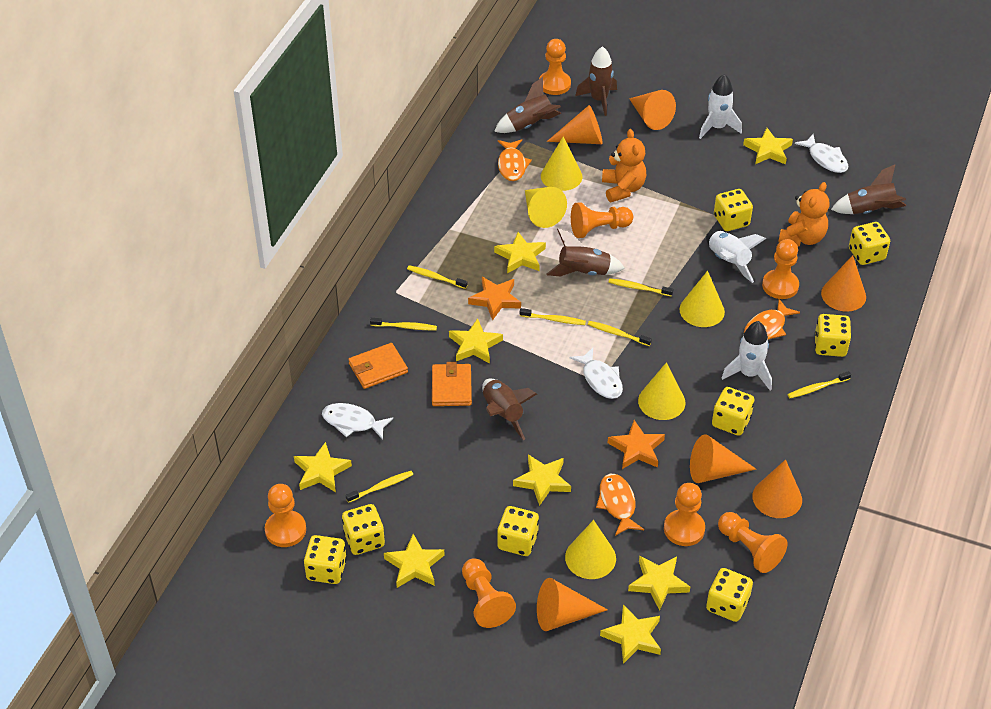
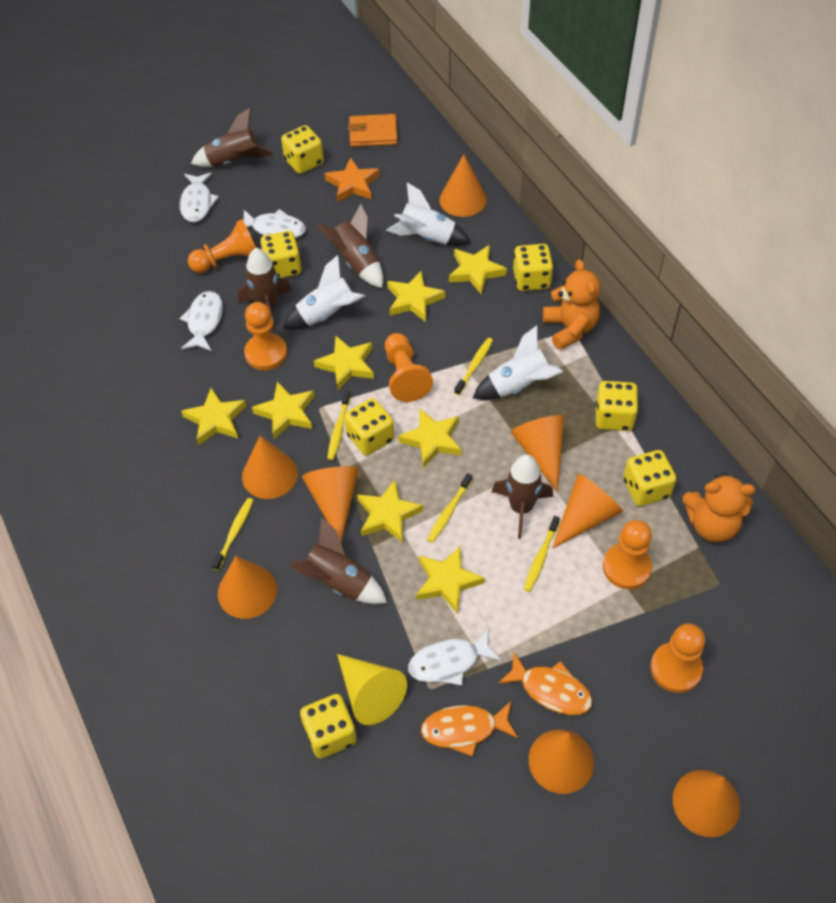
orange cone: 6 -> 8
orange fish: 3 -> 2
orange pawn: 7 -> 5
orange star: 2 -> 1
orange wallet: 2 -> 1
white fish: 3 -> 4
yellow cone: 5 -> 1
yellow dice: 8 -> 7
yellow toothbrush: 7 -> 5

